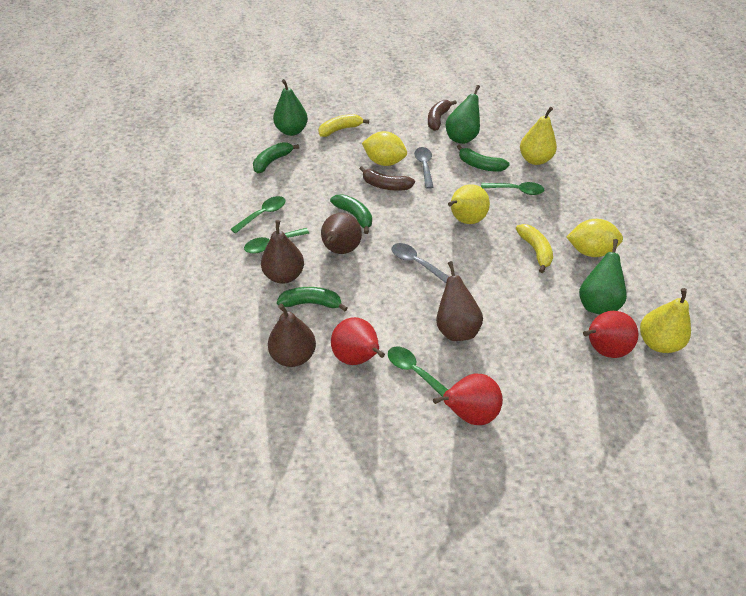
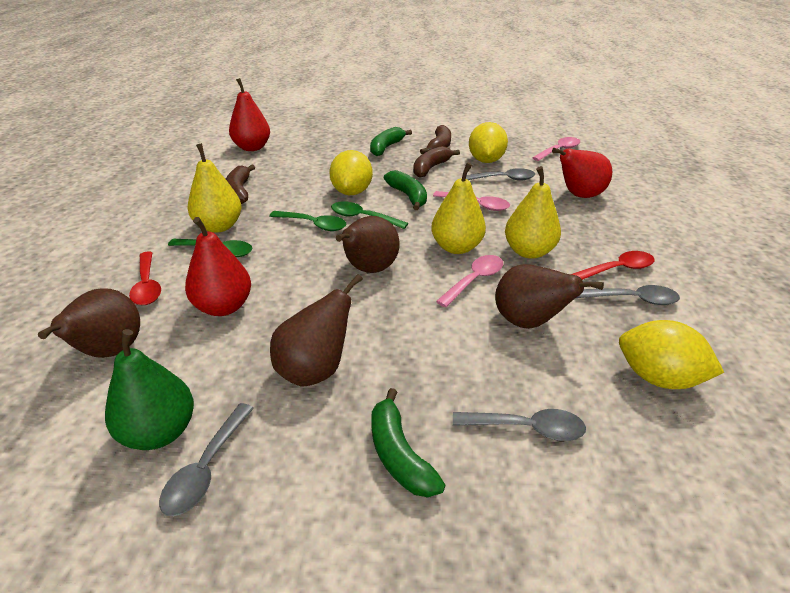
brown banana: 2 -> 3
green banana: 4 -> 3
green pear: 3 -> 1
green spoon: 4 -> 3
grey spoon: 2 -> 4
pink spoon: 0 -> 3
red spoon: 0 -> 2
yellow banana: 2 -> 0
yellow lemon: 2 -> 3

